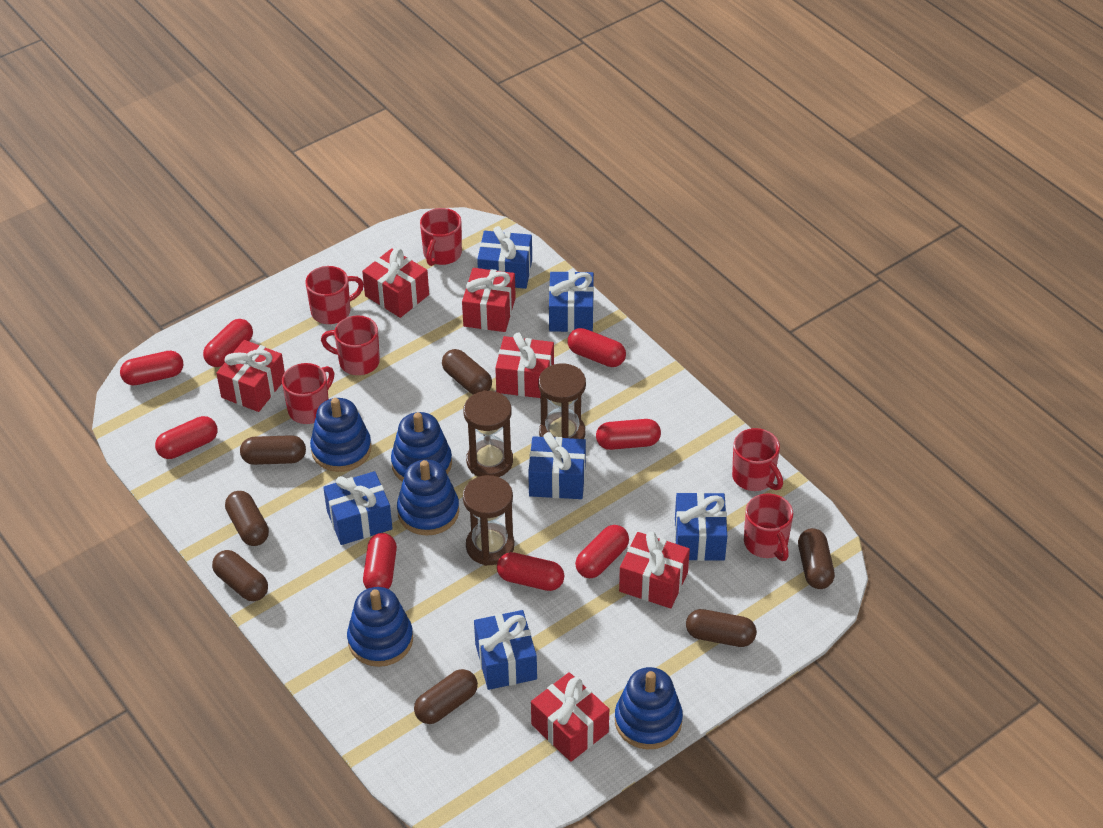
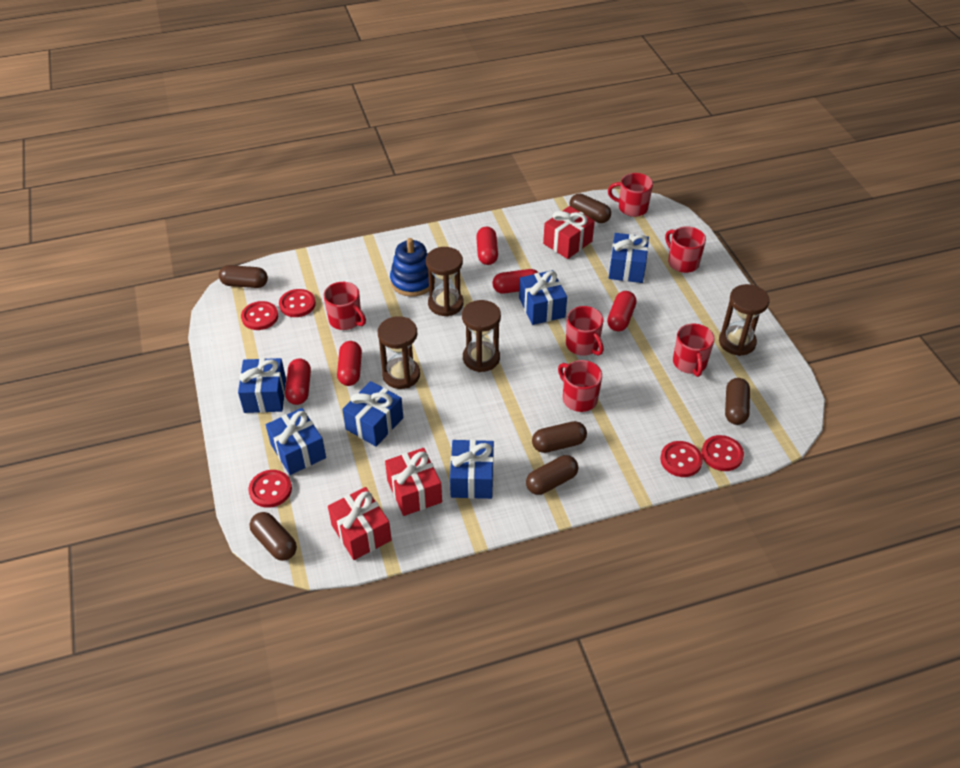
blue stacking toy: 5 -> 1
brown capsule: 7 -> 6
brown hourglass: 3 -> 4
red button: 0 -> 5
red capsule: 8 -> 5
red gift: 6 -> 3

